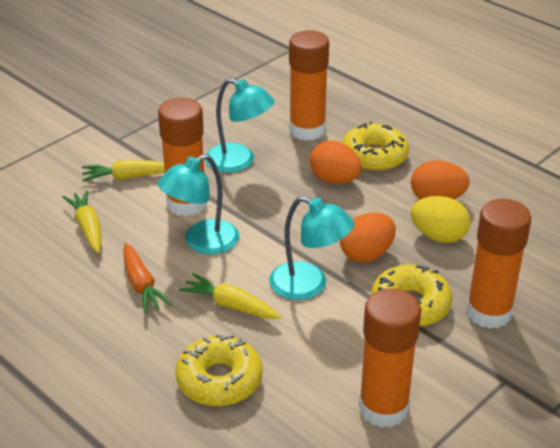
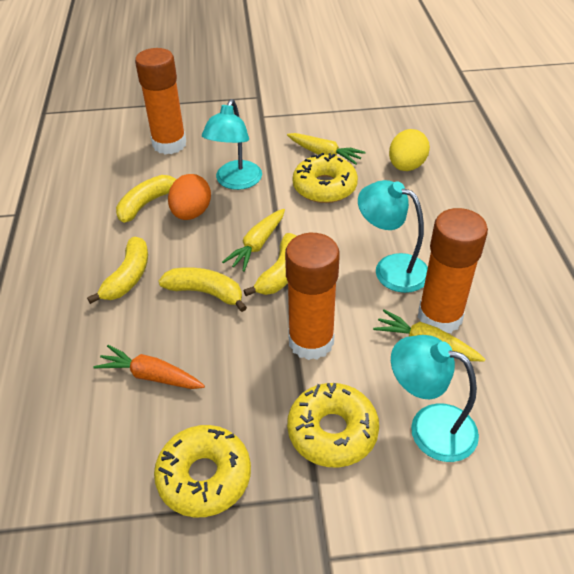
orange egg: 3 -> 1
orange glue stick: 4 -> 3
yellow banana: 0 -> 4

